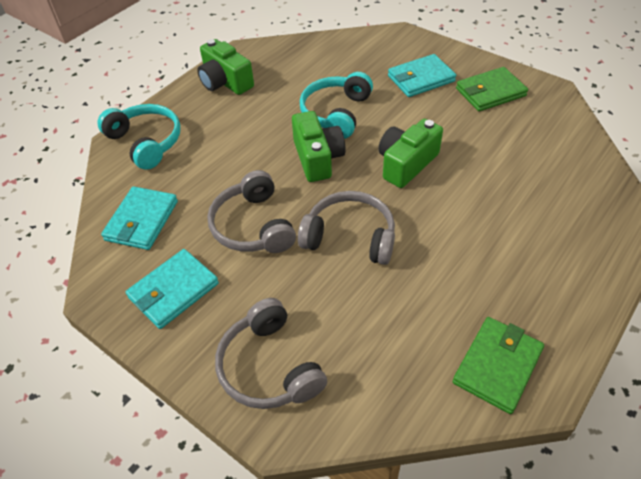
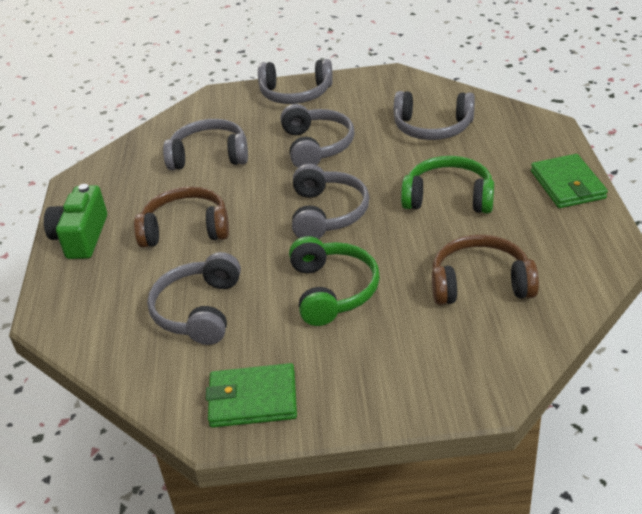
brown headphones: 0 -> 2
green camera: 3 -> 1
green headphones: 0 -> 2
grey headphones: 3 -> 6
turquoise headphones: 2 -> 0
turquoise wallet: 3 -> 0

